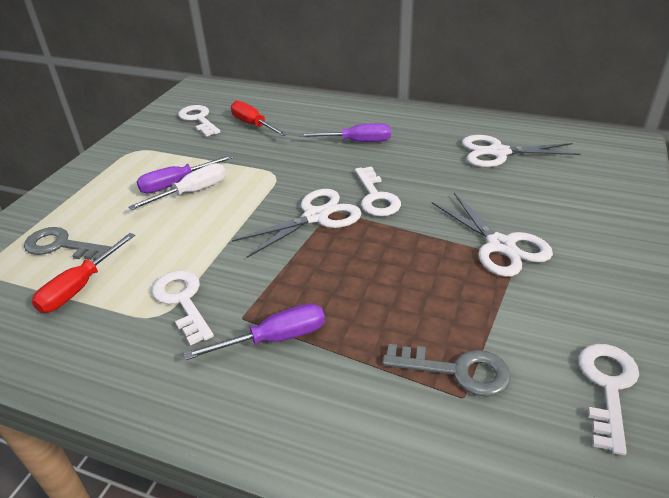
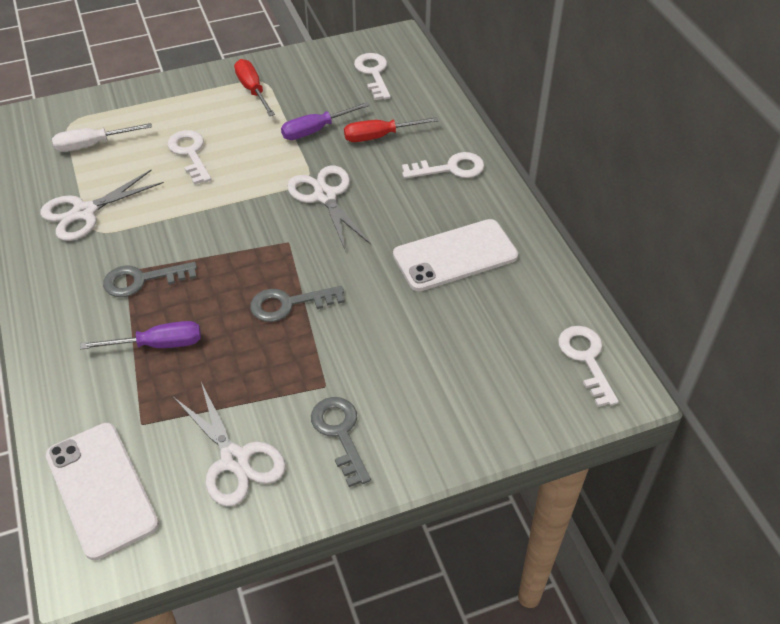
grey key: 2 -> 3
purple screwdriver: 3 -> 2
white phone: 0 -> 2

